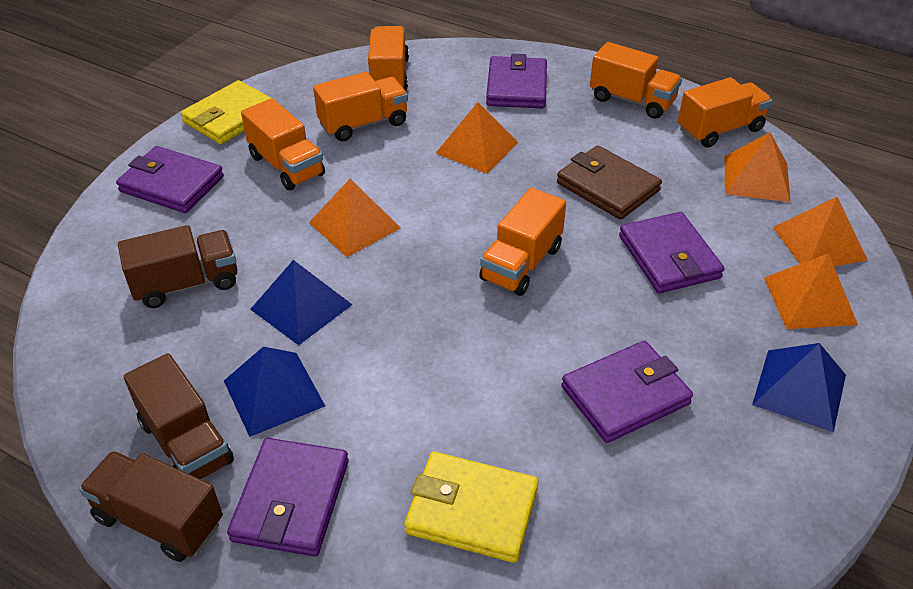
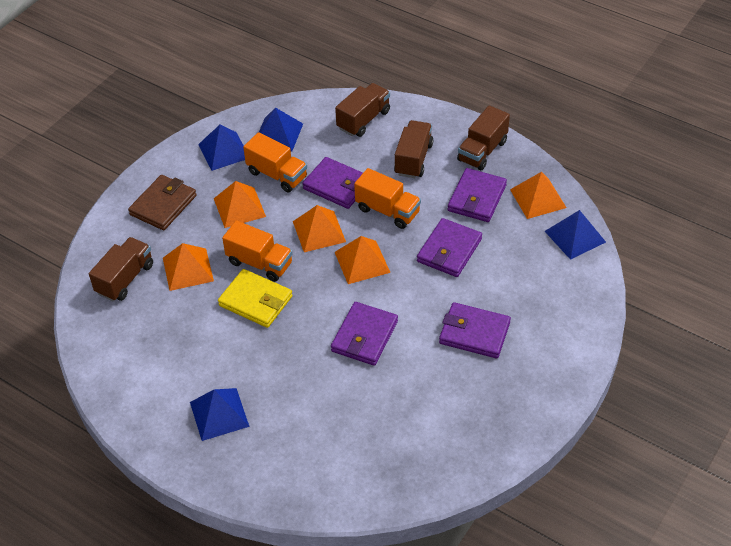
blue pyramid: 3 -> 4
brown truck: 3 -> 4
orange truck: 6 -> 3
yellow wallet: 2 -> 1

